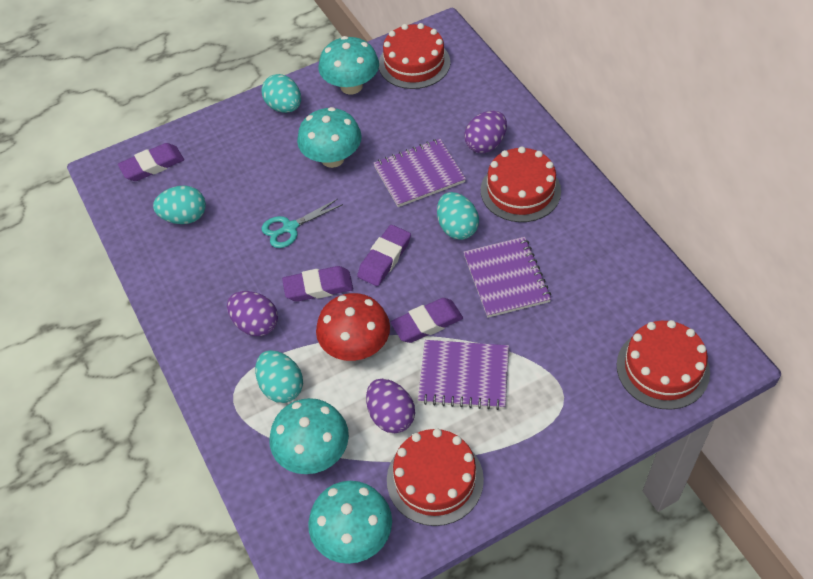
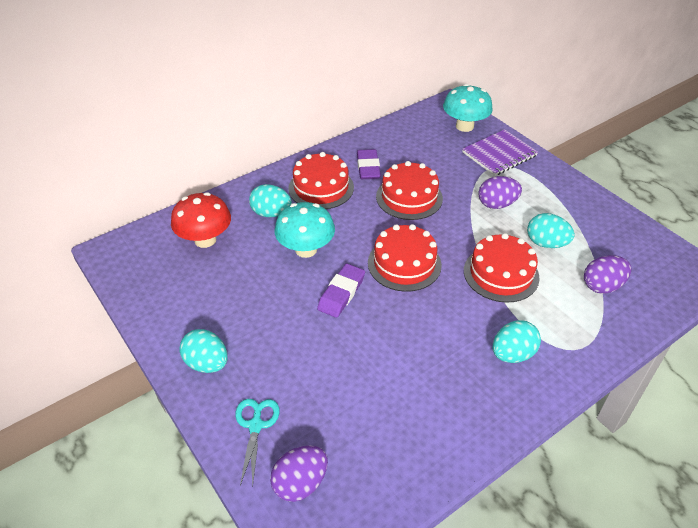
purple eraser: 4 -> 2
purple notebook: 3 -> 1
turquoise mushroom: 4 -> 2

